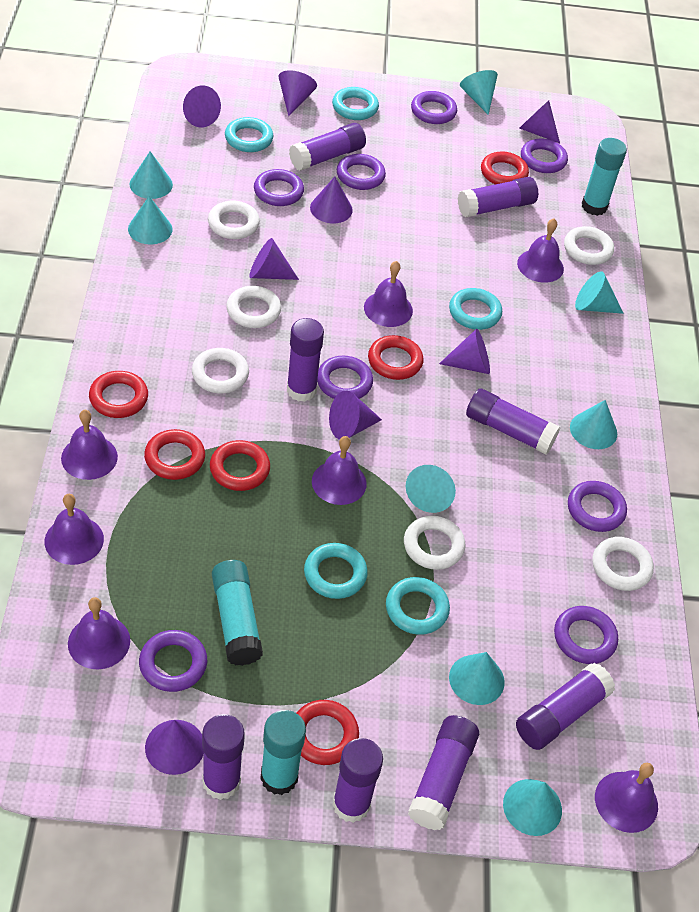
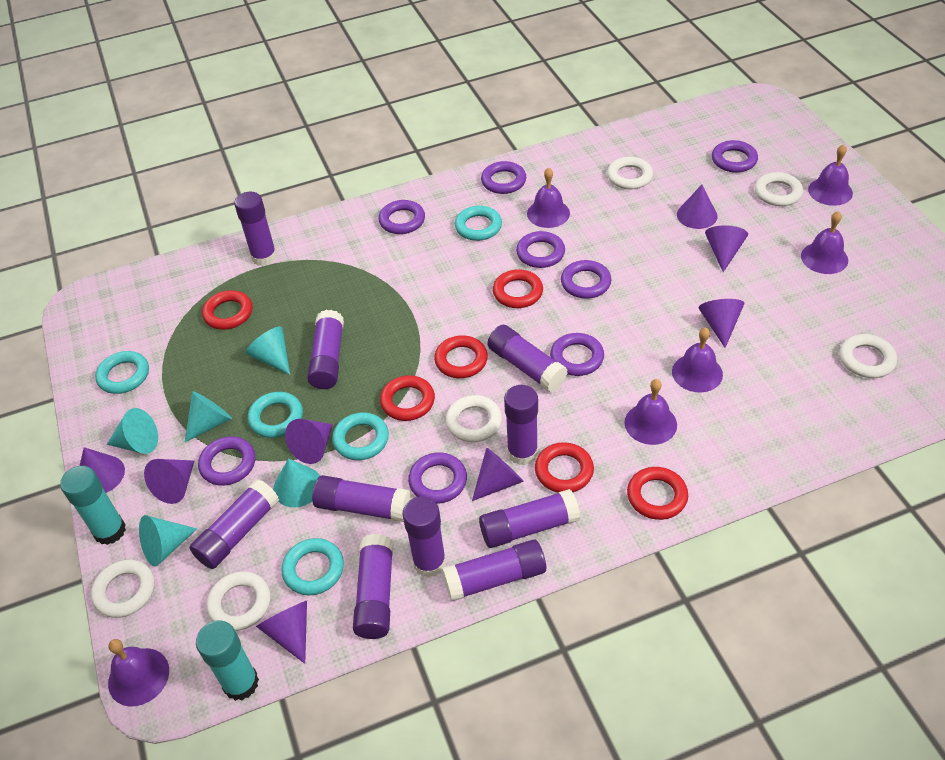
purple bell: 7 -> 6
purple glue stick: 8 -> 10
turquoise cone: 8 -> 5
turquoise glue stick: 3 -> 2

